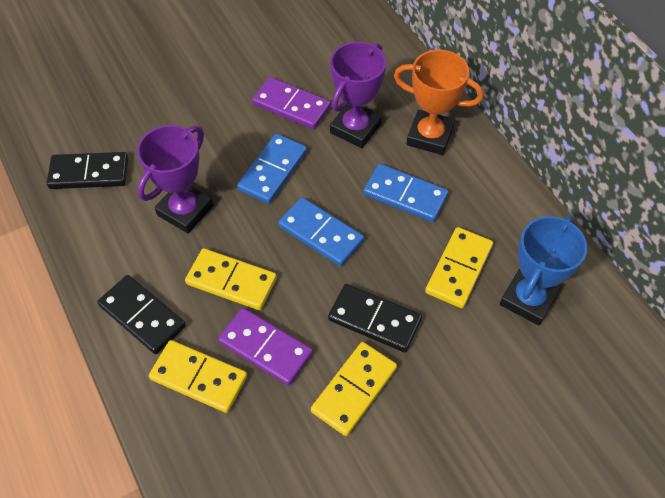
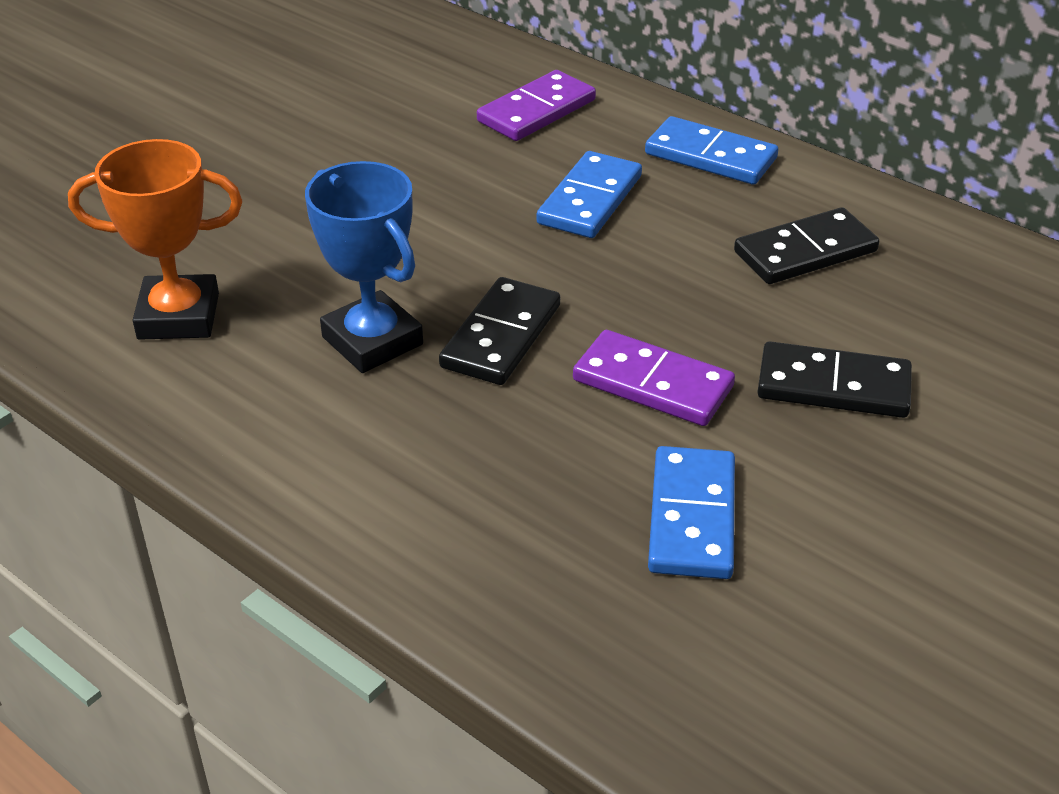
purple trophy: 2 -> 0
yellow domino: 4 -> 0

